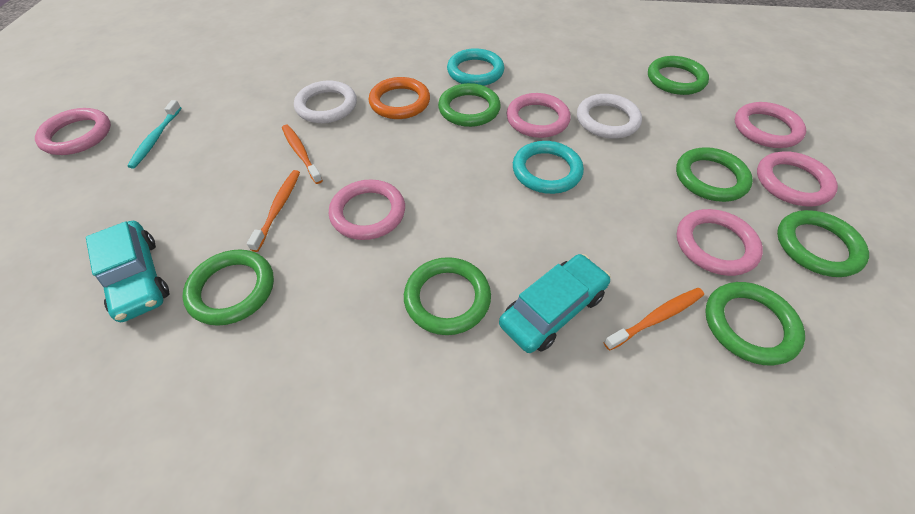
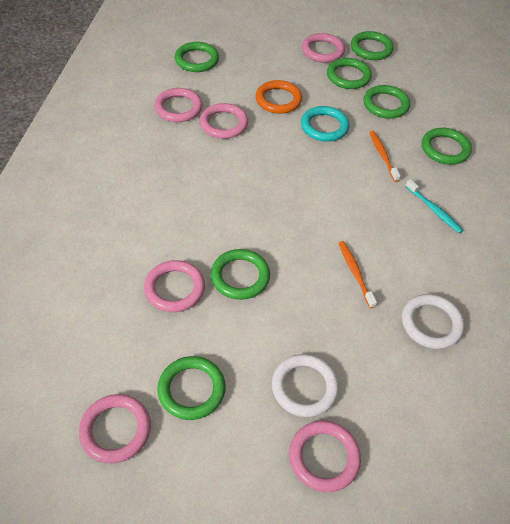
orange toothbrush: 3 -> 2
turquoise car: 2 -> 0
turquoise ring: 2 -> 1

